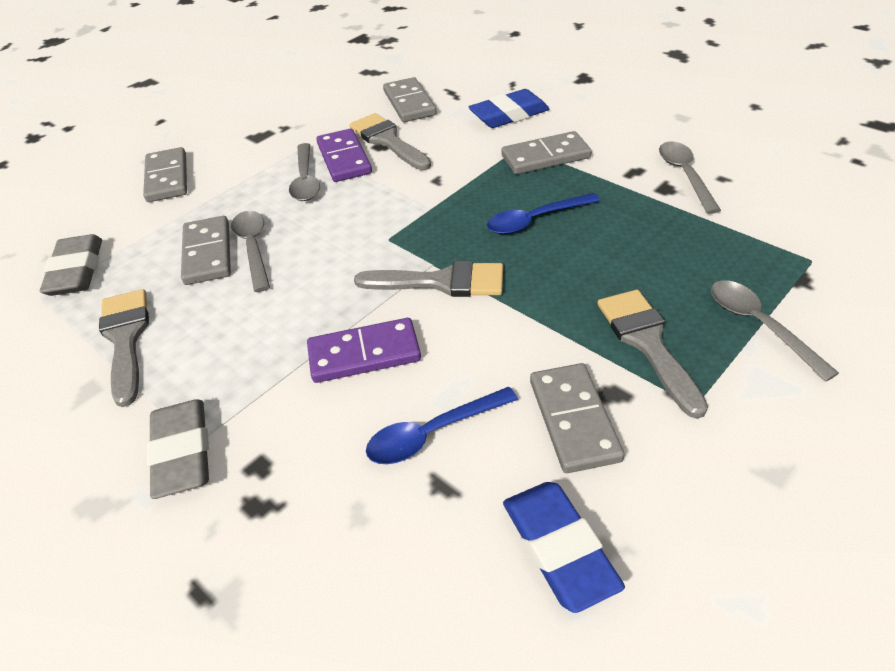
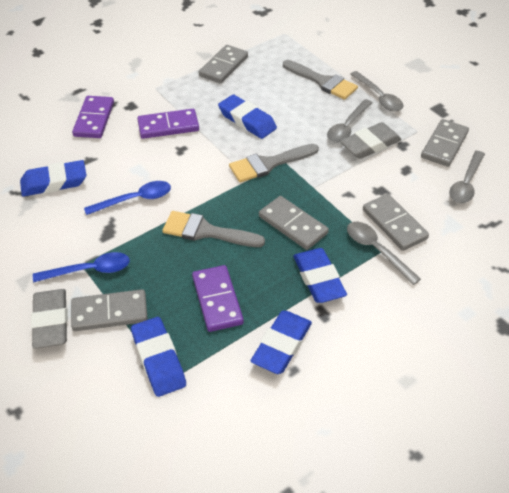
blue eraser: 2 -> 5
grey brush: 4 -> 3
purple domino: 2 -> 3

